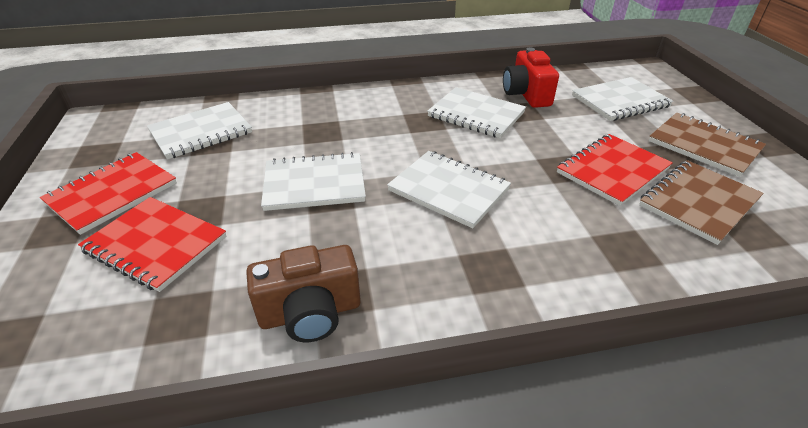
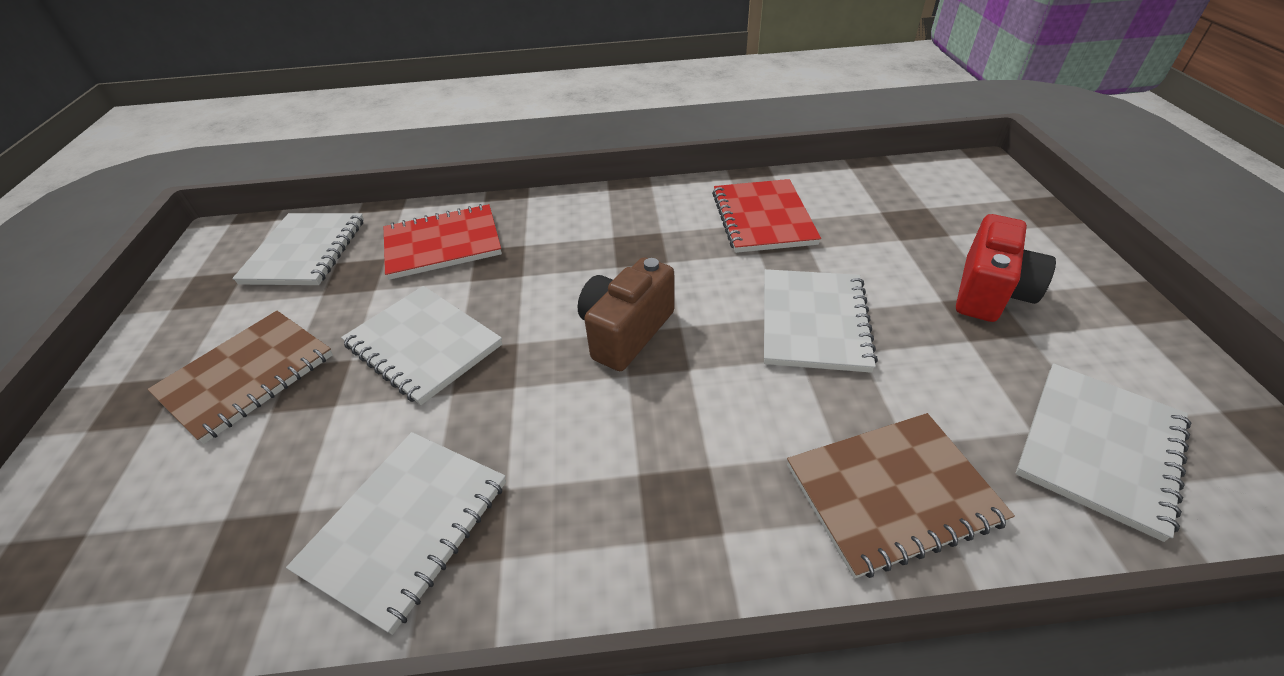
red notebook: 3 -> 2

